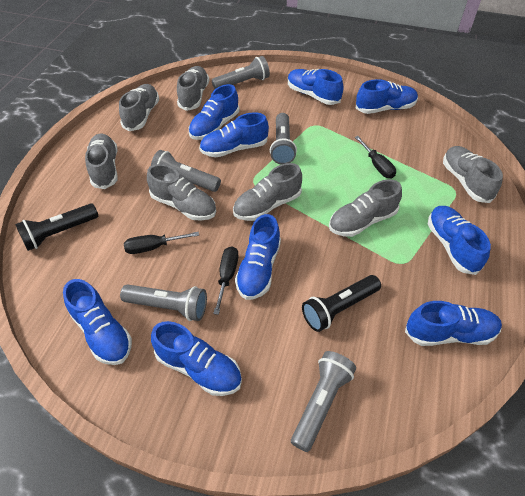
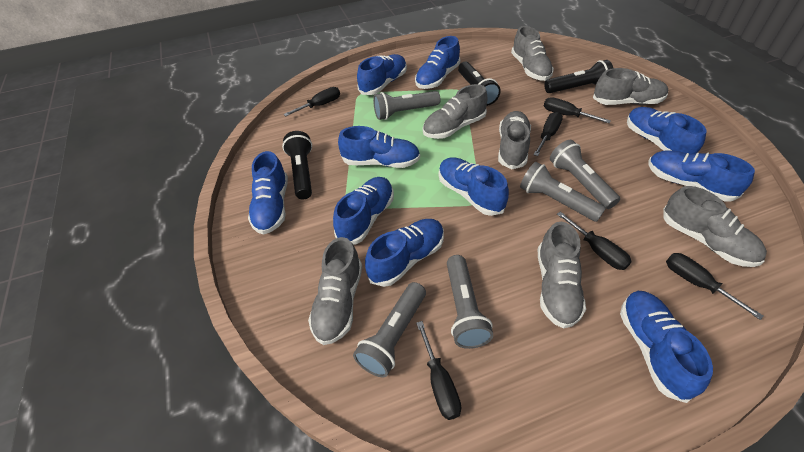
black flashlight: 2 -> 3
black screwdriver: 3 -> 6
blue shoe: 9 -> 10

